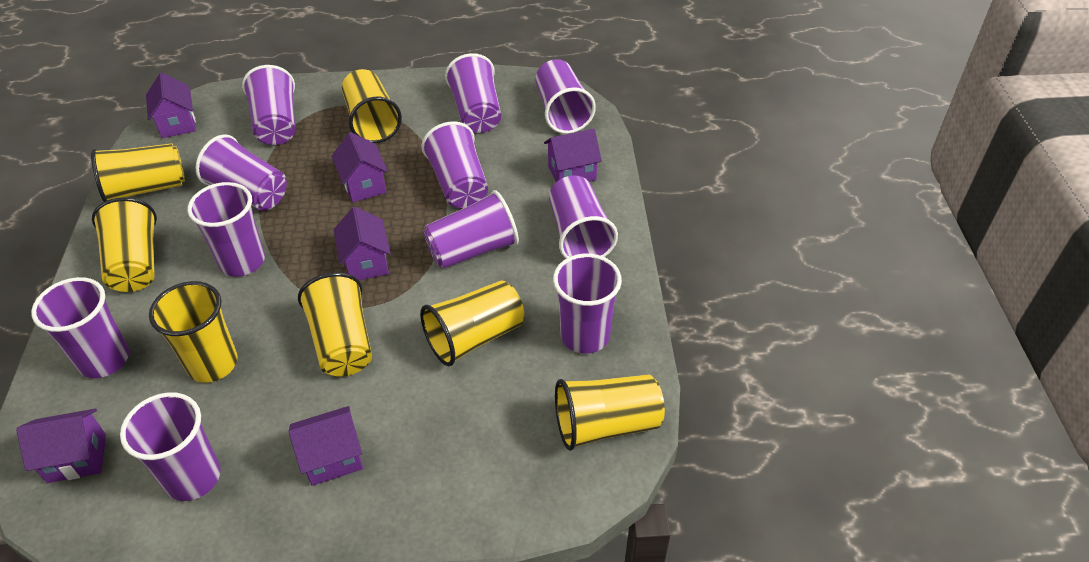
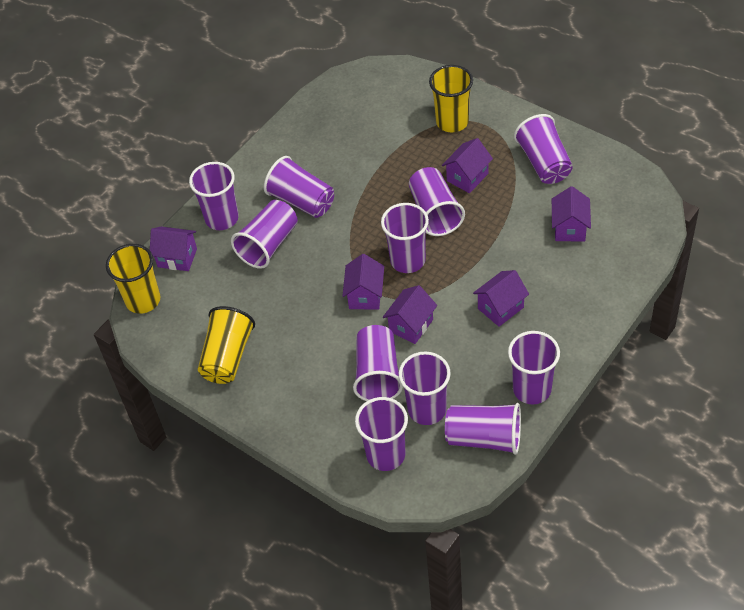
yellow cup: 7 -> 3

